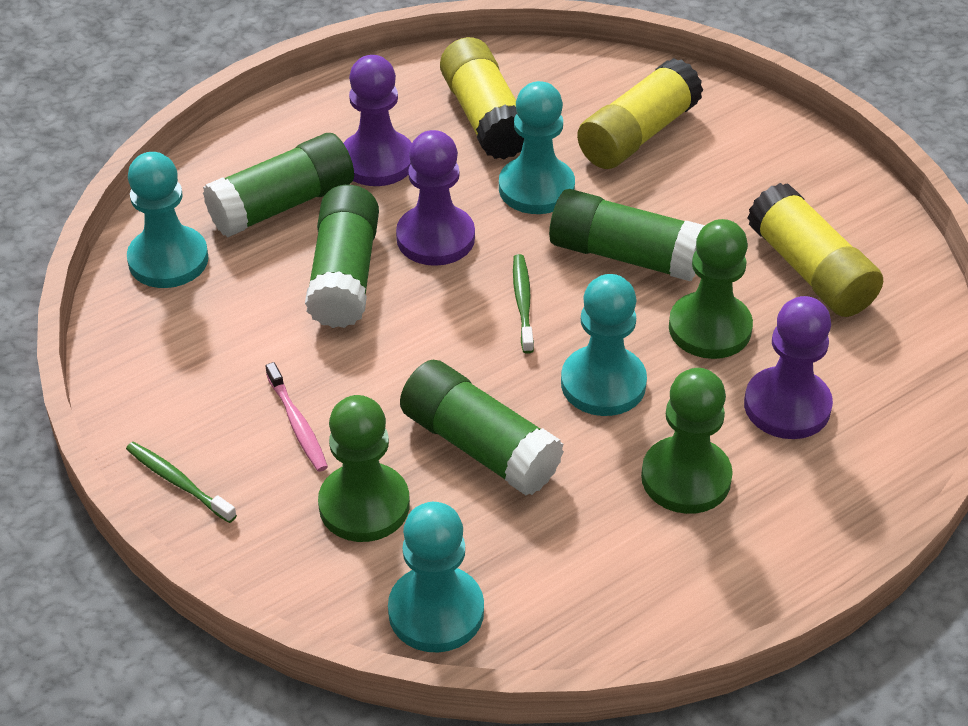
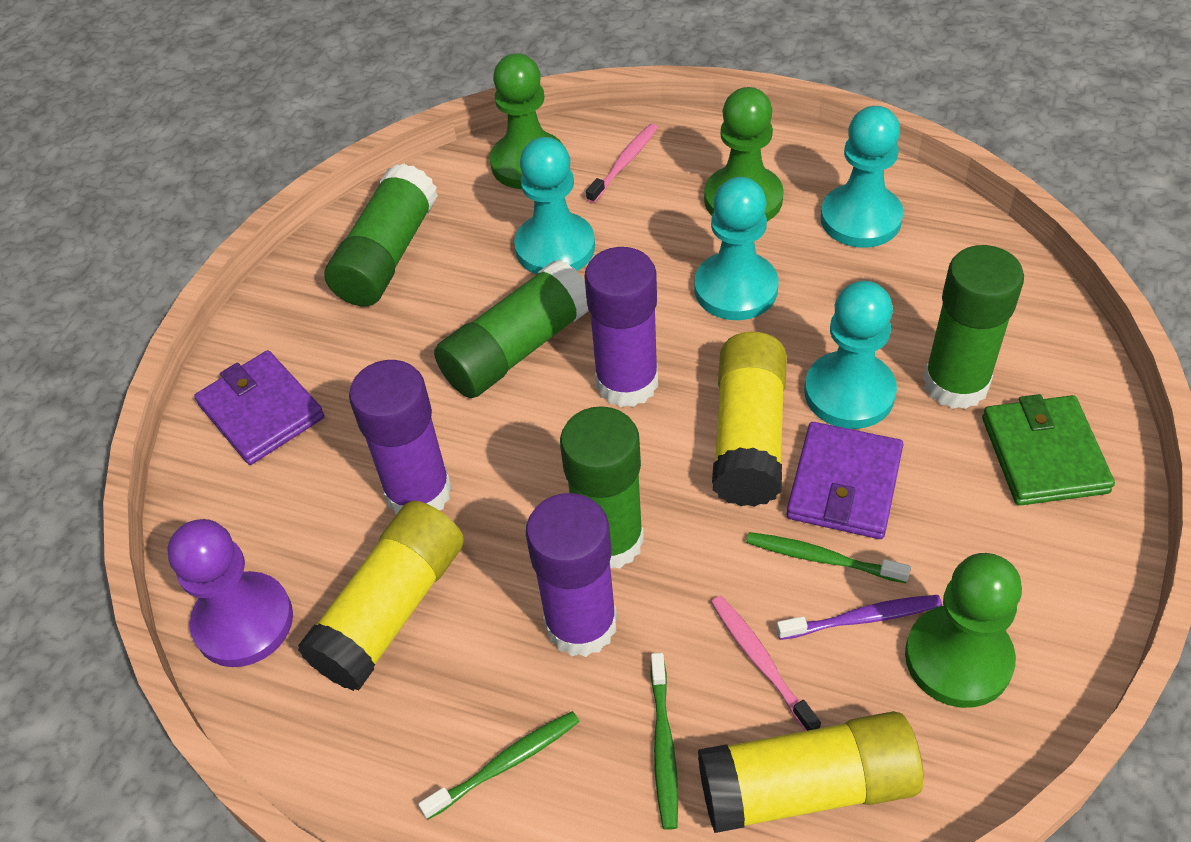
green toothbrush: 2 -> 3
green wallet: 0 -> 1
pink toothbrush: 1 -> 2
purple glue stick: 0 -> 3
purple pawn: 3 -> 1
purple toothbrush: 0 -> 1
purple wallet: 0 -> 2

